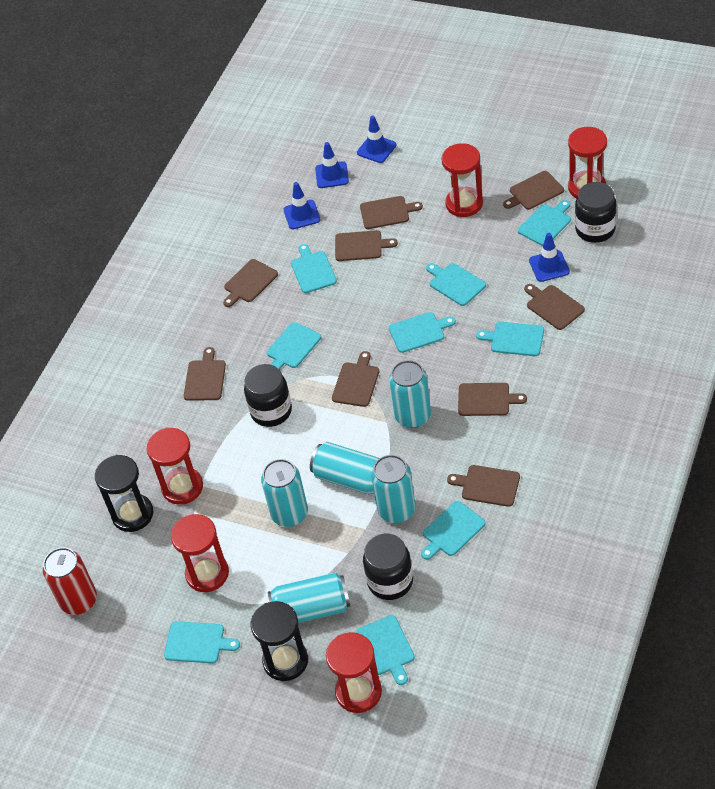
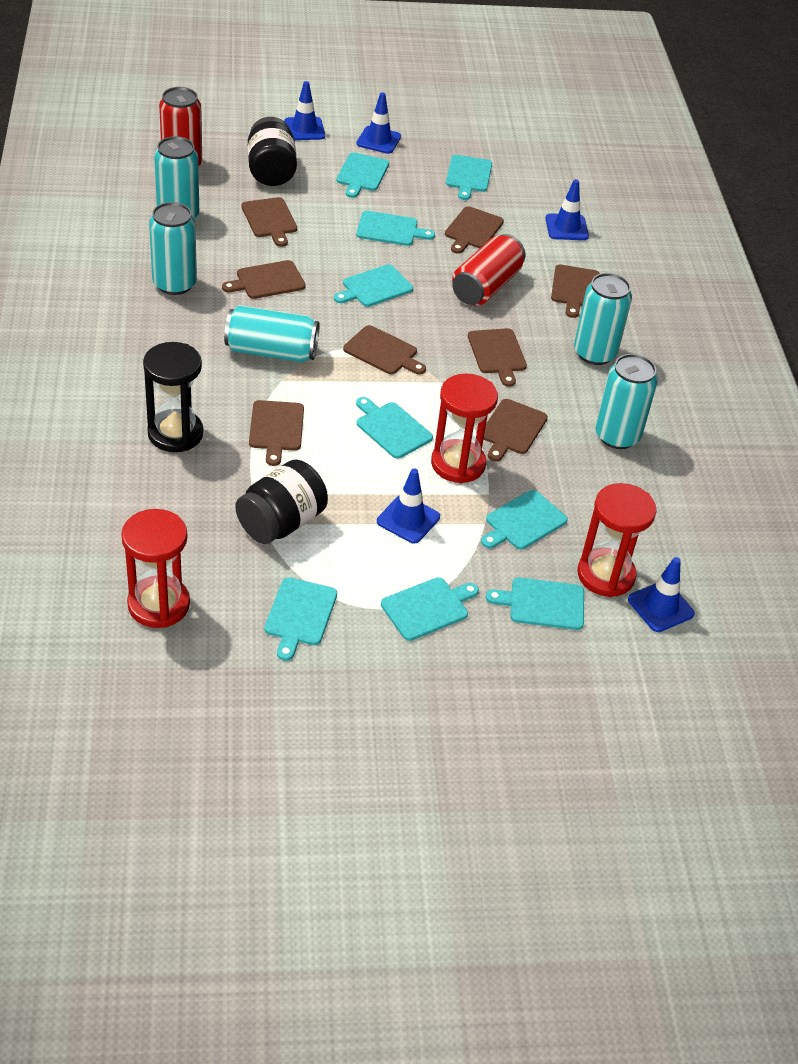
black hourglass: 2 -> 1
black jar: 3 -> 2
blue traffic cone: 4 -> 5
brown cutting board: 9 -> 8
red can: 1 -> 2
red hourglass: 5 -> 3

